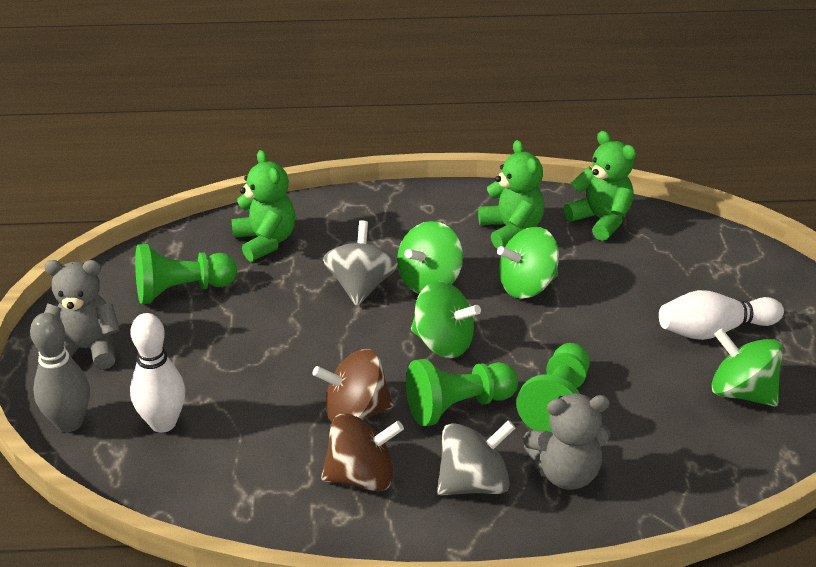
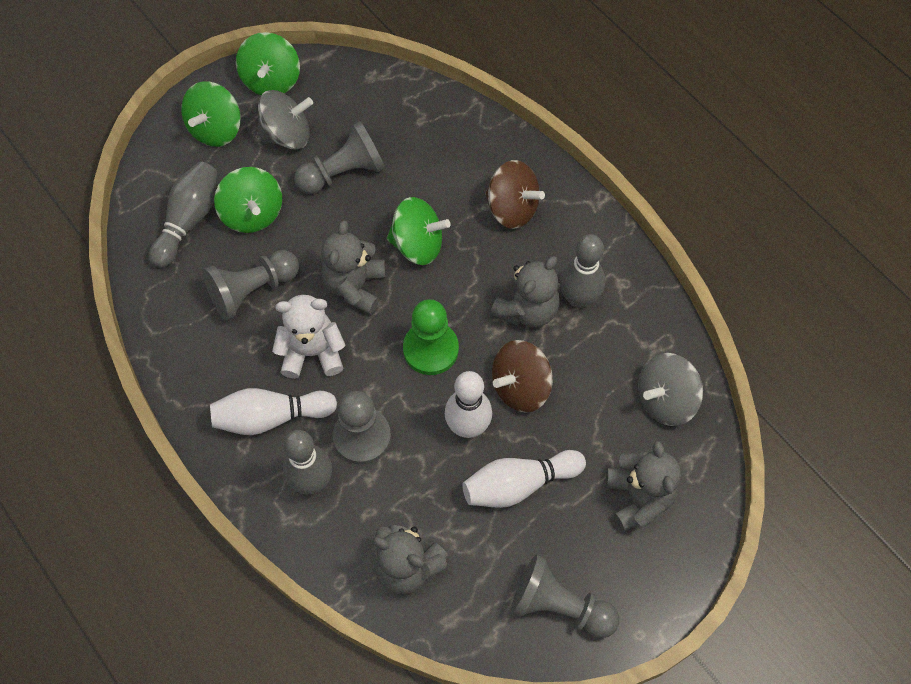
green pawn: 3 -> 1
green teddy bear: 3 -> 0
grey bowling pin: 1 -> 3
grey pawn: 0 -> 4
grey teddy bear: 2 -> 4
white bowling pin: 2 -> 3
white teddy bear: 0 -> 1

